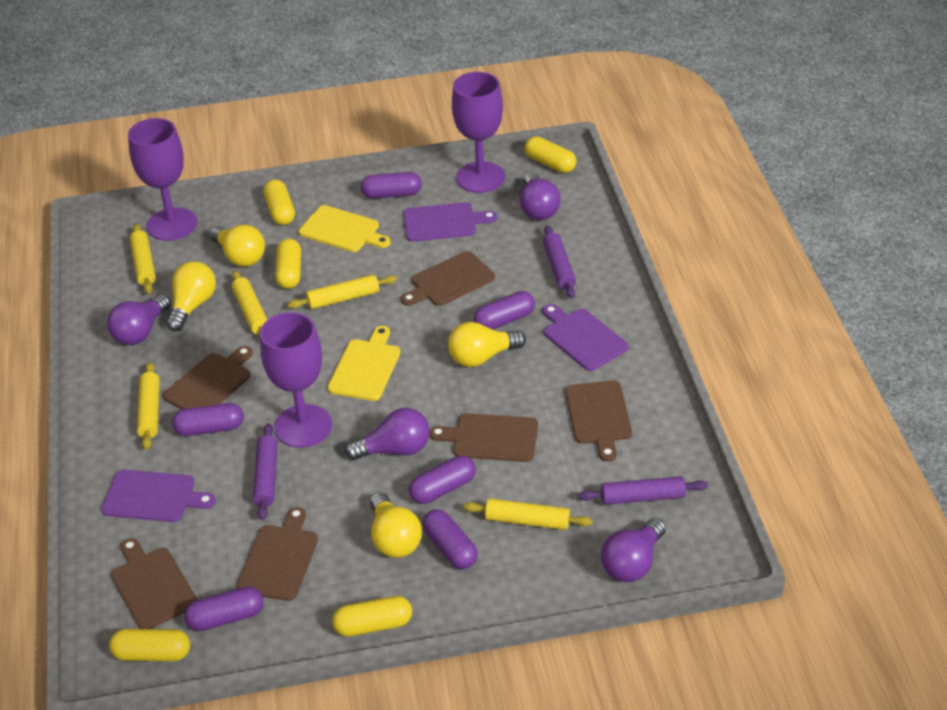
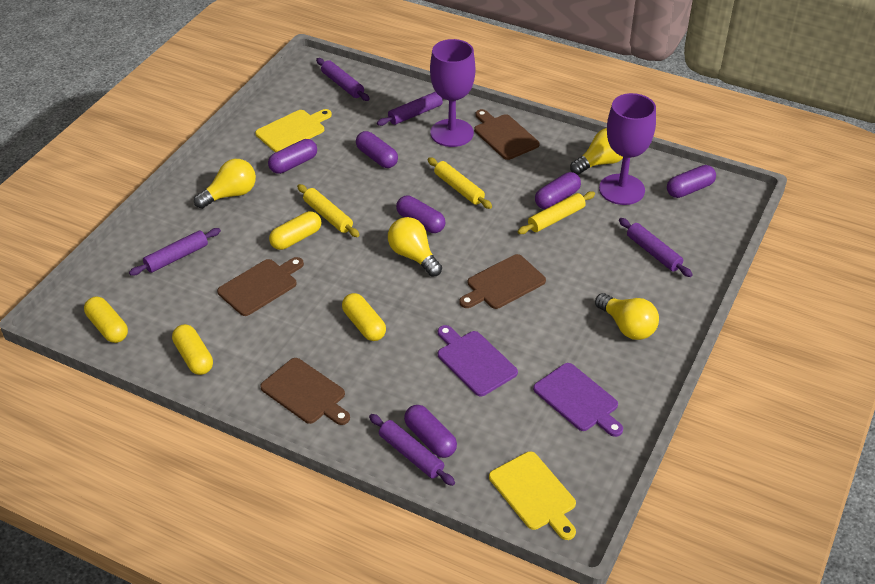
brown cutting board: 6 -> 4
purple cutting board: 3 -> 2
purple goblet: 3 -> 2
purple light bulb: 4 -> 0
purple rolling pin: 3 -> 5
yellow capsule: 5 -> 4
yellow rolling pin: 5 -> 3

